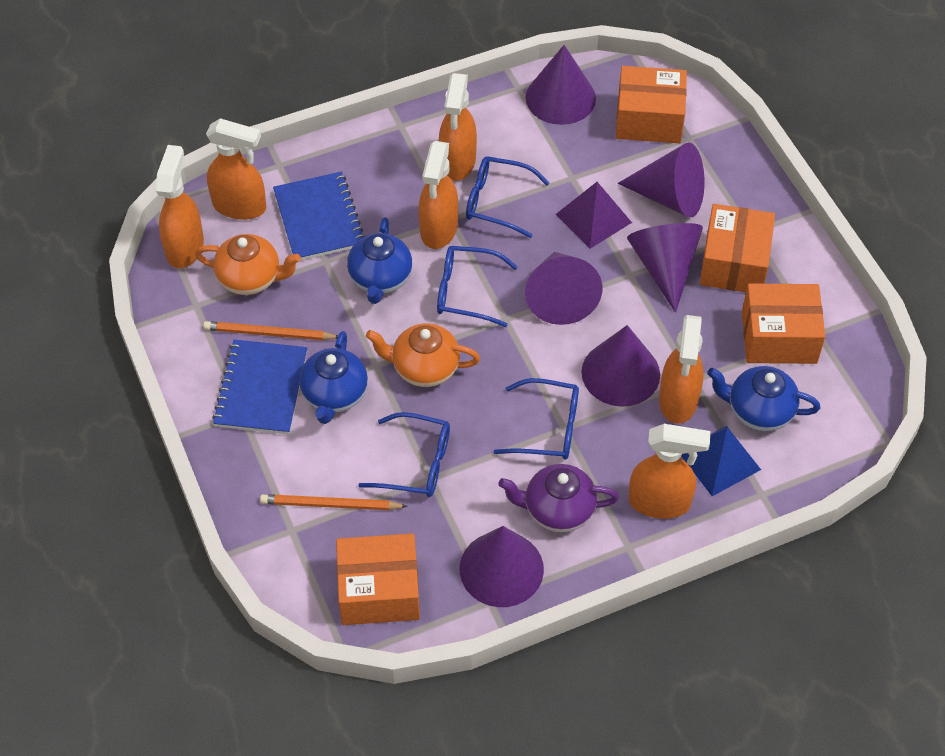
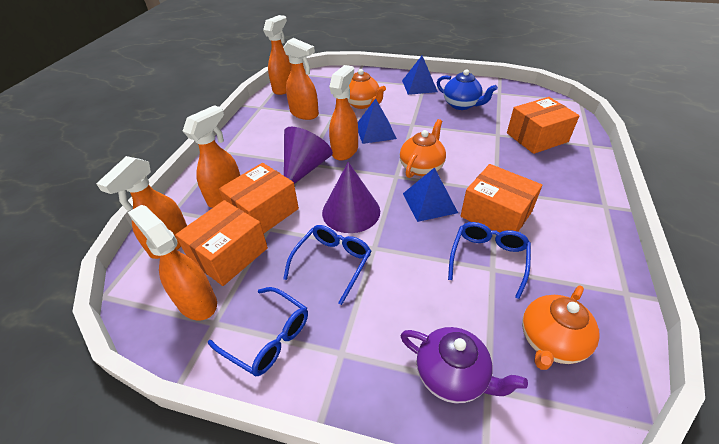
blue glasses: 4 -> 3
blue notebook: 2 -> 0
blue pyramid: 1 -> 3
blue teapot: 3 -> 1
orange pencil: 2 -> 0
orange teapot: 2 -> 3
purple cone: 6 -> 2
purple pyramid: 1 -> 0

